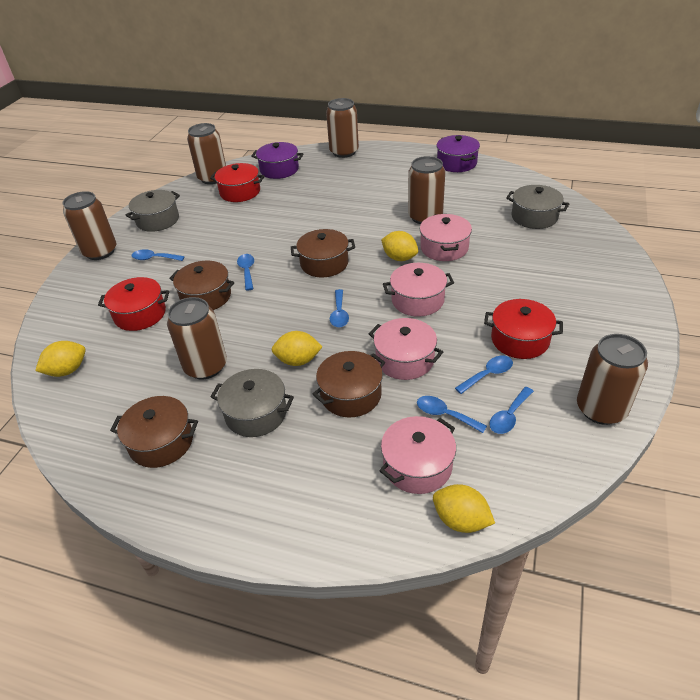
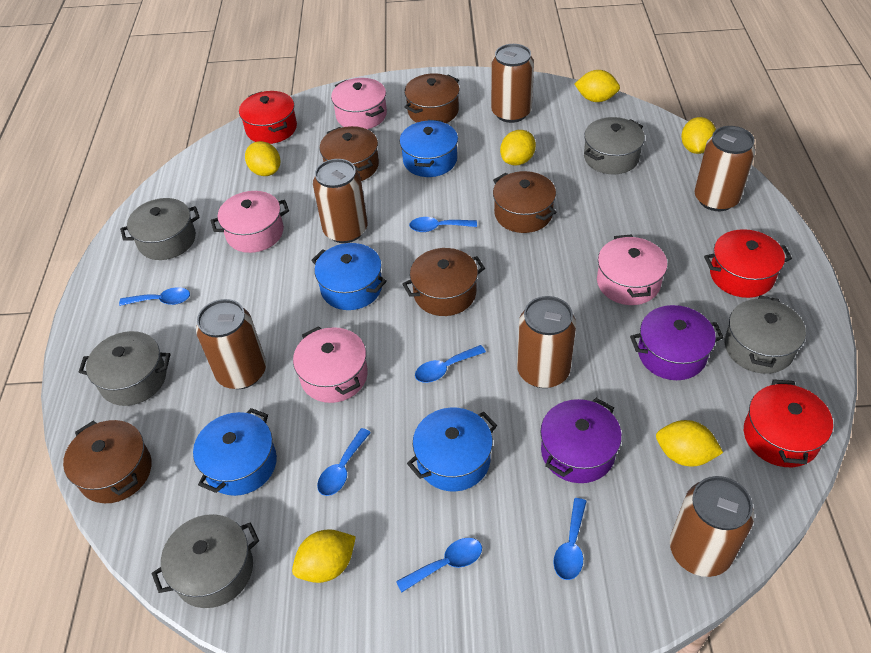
blue pot: 0 -> 4
brown pot: 4 -> 5
grey pot: 3 -> 5
yellow lemon: 4 -> 6

